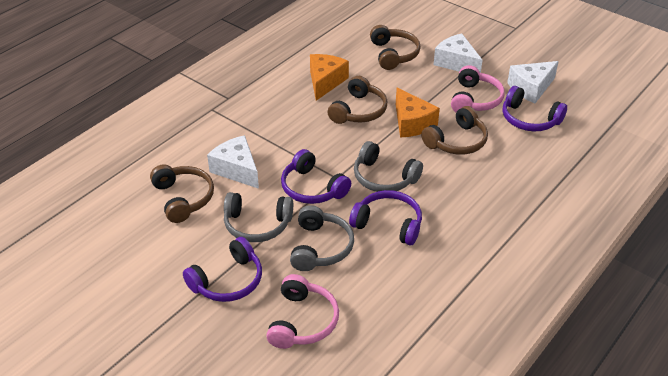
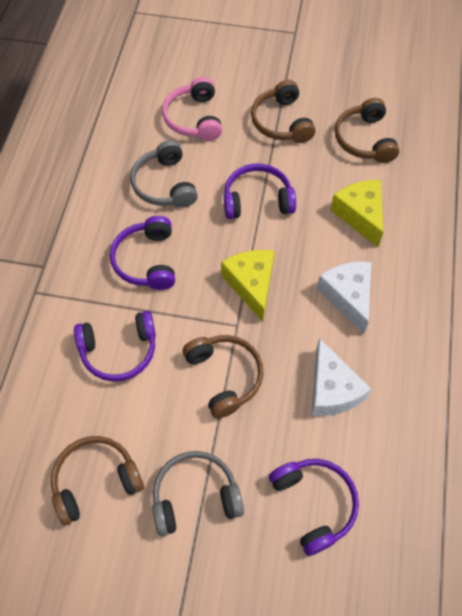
grey headphones: 3 -> 2
orange cheese: 2 -> 0
pink headphones: 2 -> 1
white cheese: 3 -> 2
yellow cheese: 0 -> 2

